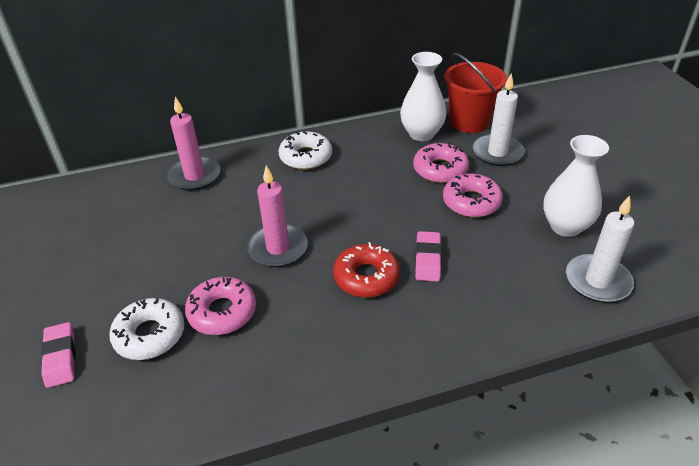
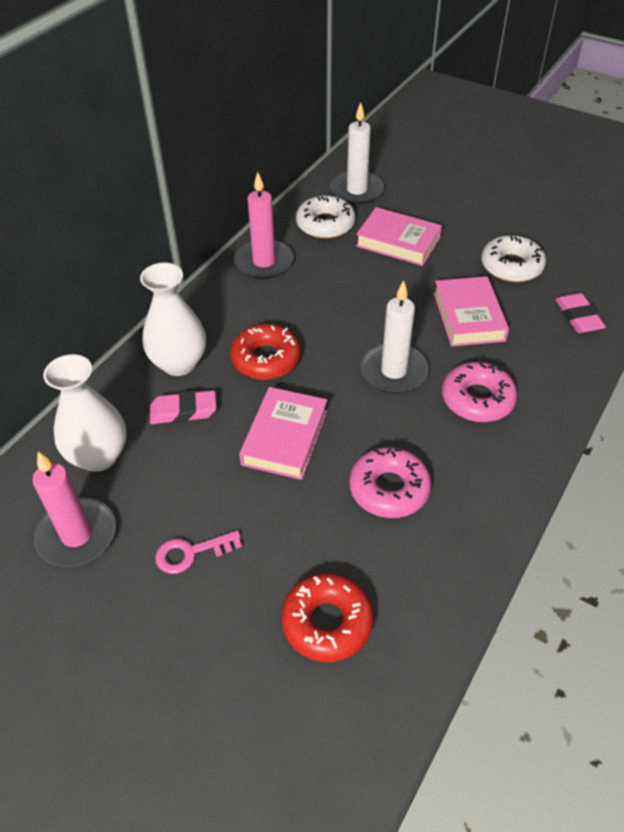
pink book: 0 -> 3
pink donut: 3 -> 2
pink key: 0 -> 1
red bucket: 1 -> 0
red donut: 1 -> 2

